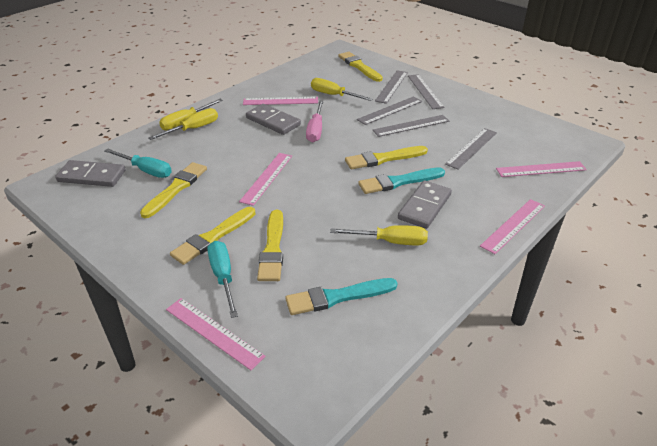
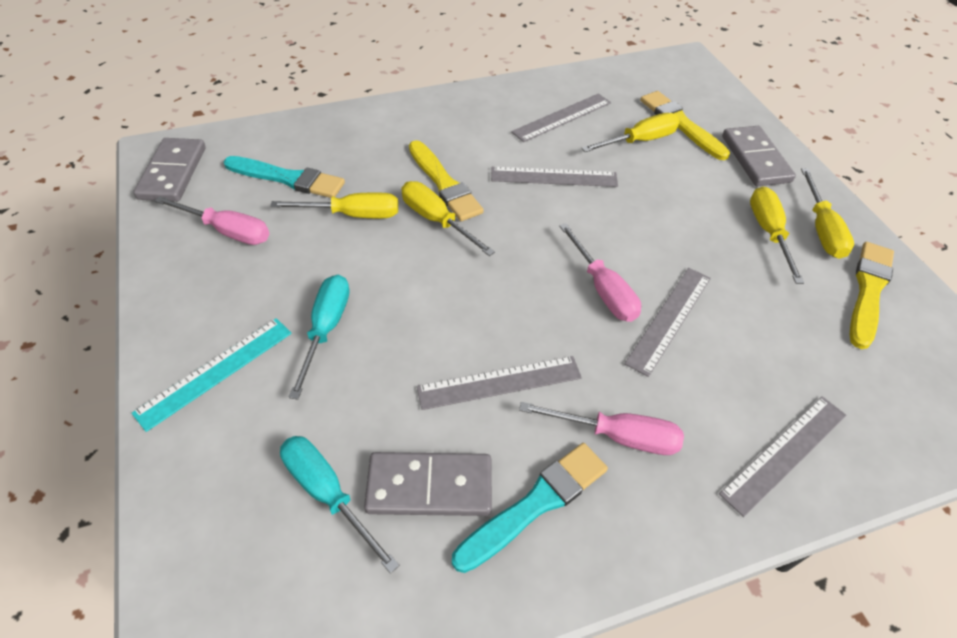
pink ruler: 5 -> 0
pink screwdriver: 1 -> 3
turquoise ruler: 0 -> 1
yellow brush: 5 -> 3
yellow screwdriver: 4 -> 5

